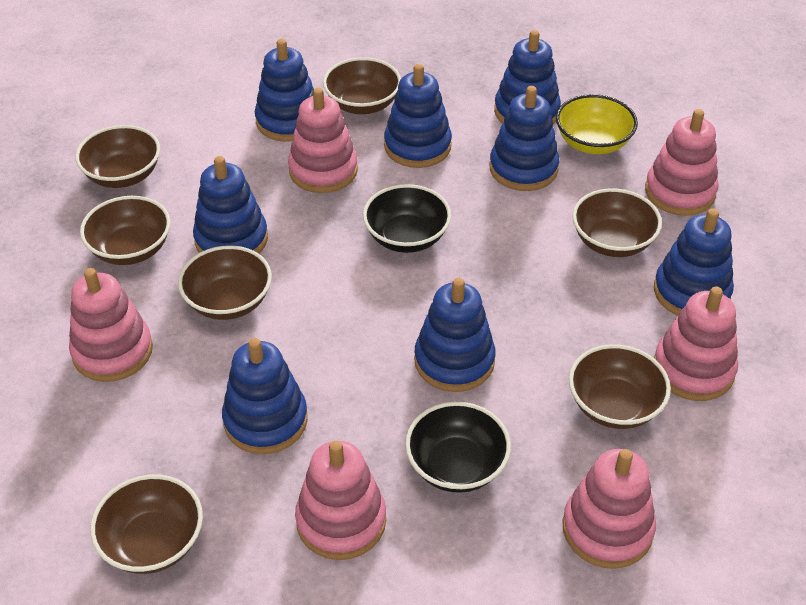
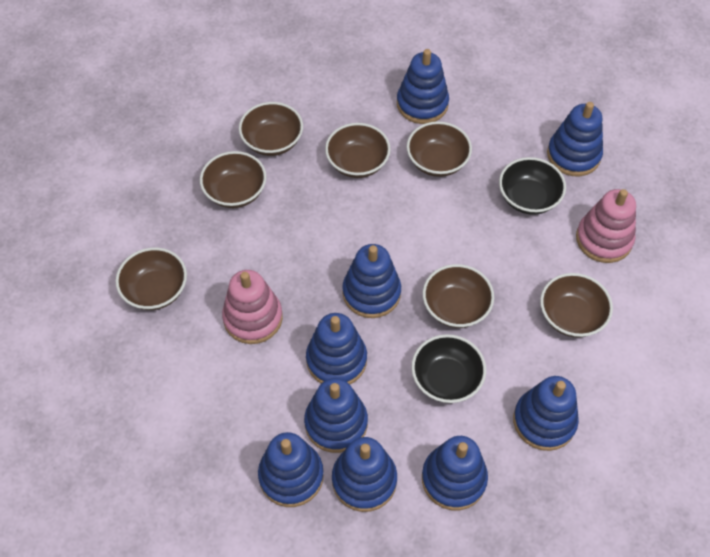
blue stacking toy: 8 -> 9
pink stacking toy: 6 -> 2
yellow bowl: 1 -> 0

